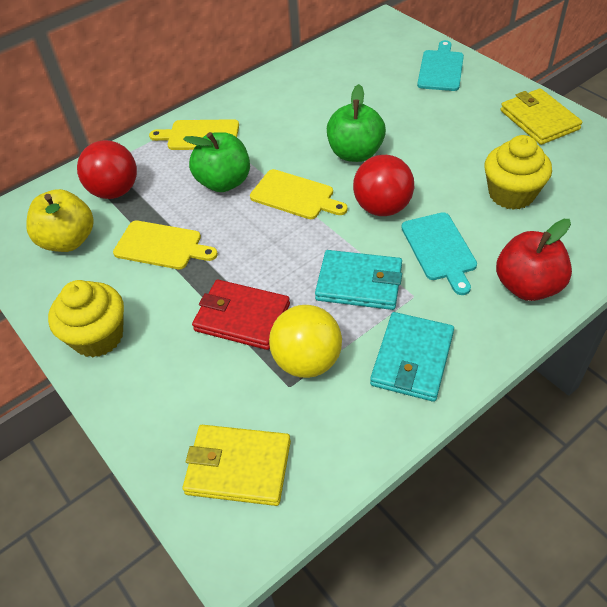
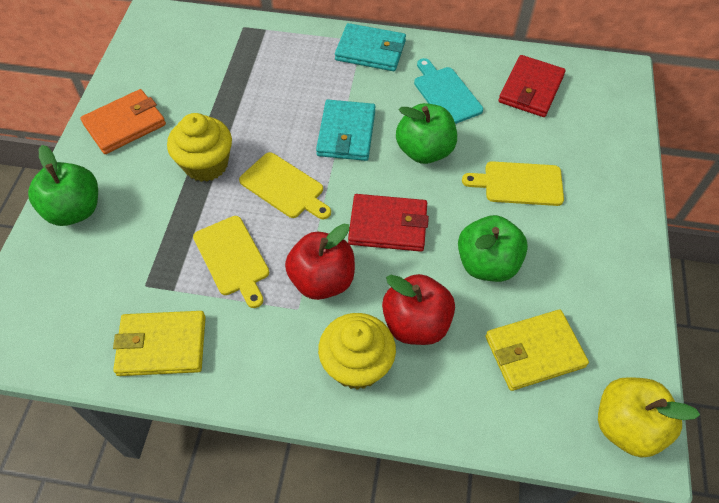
green apple: 2 -> 3
orange wallet: 0 -> 1
red apple: 1 -> 2
red ball: 2 -> 0
red wallet: 1 -> 2
turquoise cutting board: 2 -> 1
yellow ball: 1 -> 0

